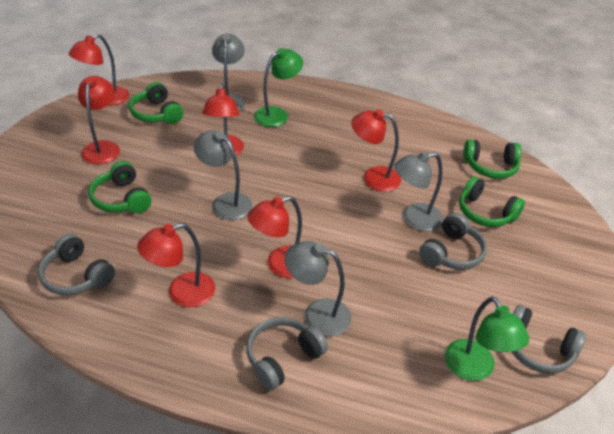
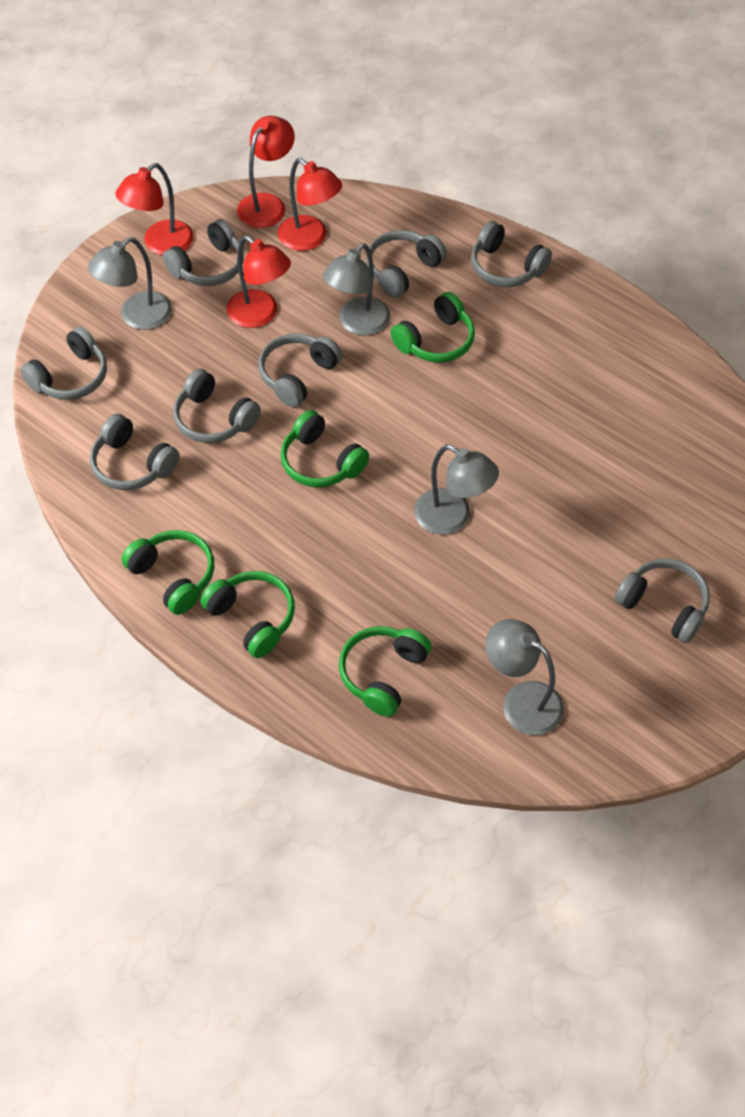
green headphones: 4 -> 5
green lamp: 2 -> 0
grey headphones: 4 -> 8
red lamp: 6 -> 4

